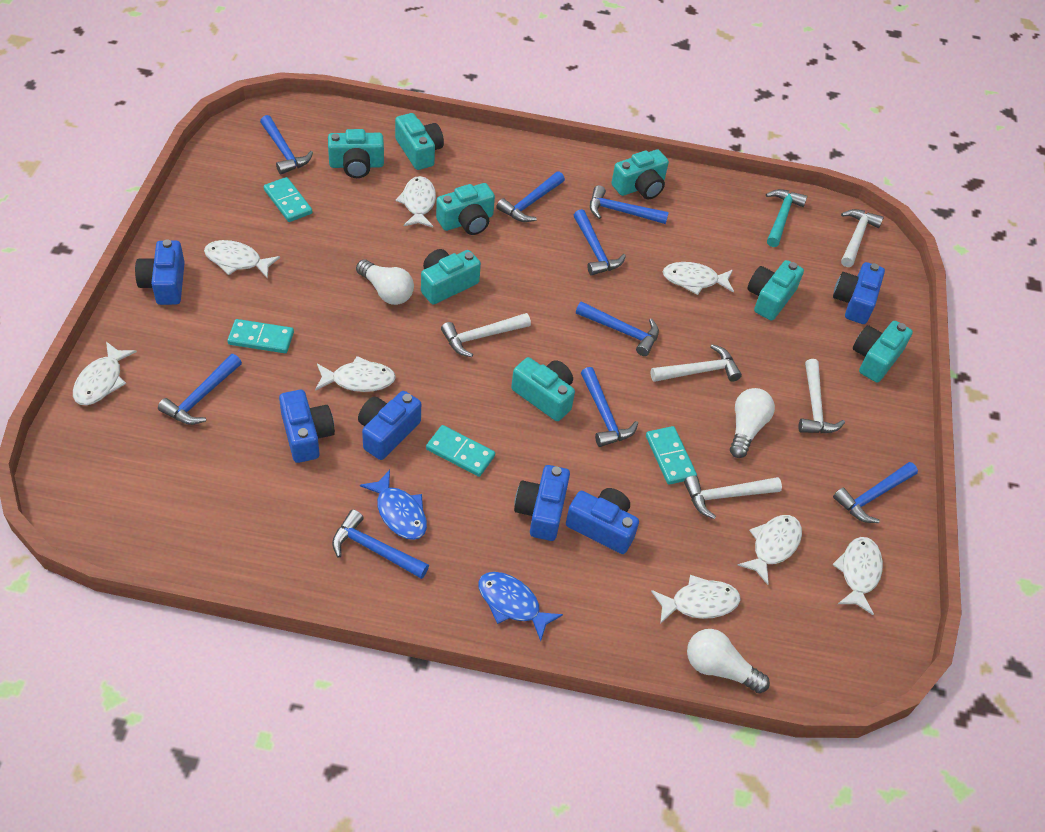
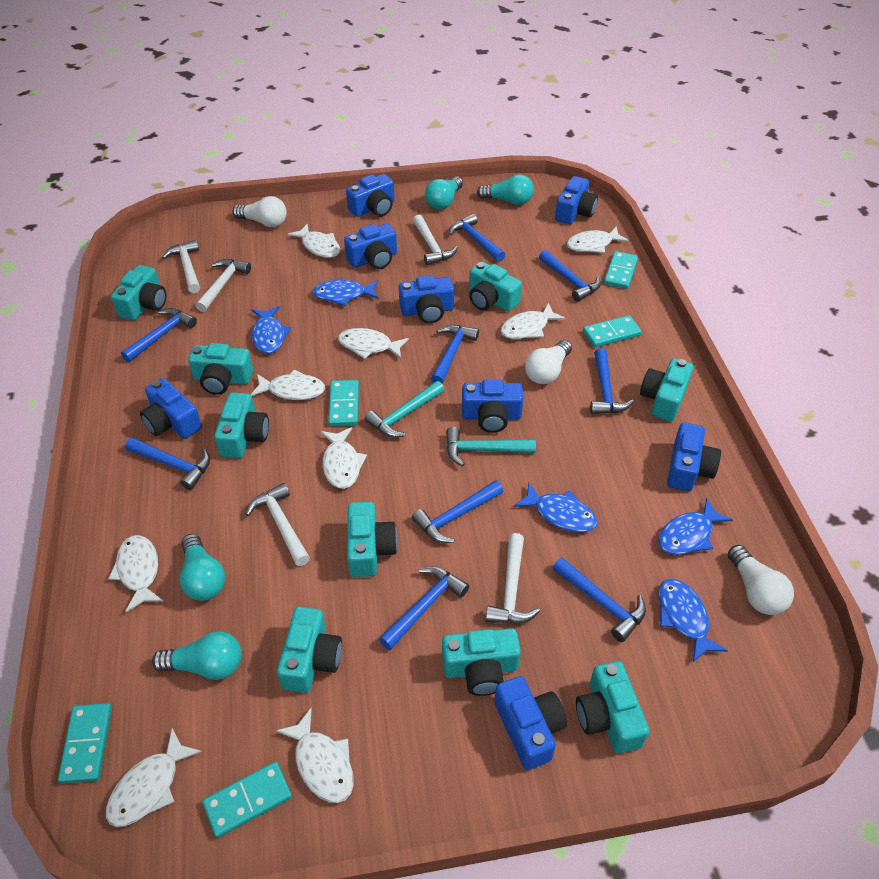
blue camera: 6 -> 8
blue fish: 2 -> 5
turquoise camera: 8 -> 9
turquoise domino: 4 -> 5
turquoise hammer: 1 -> 2
turquoise light bulb: 0 -> 4
white fish: 8 -> 9

